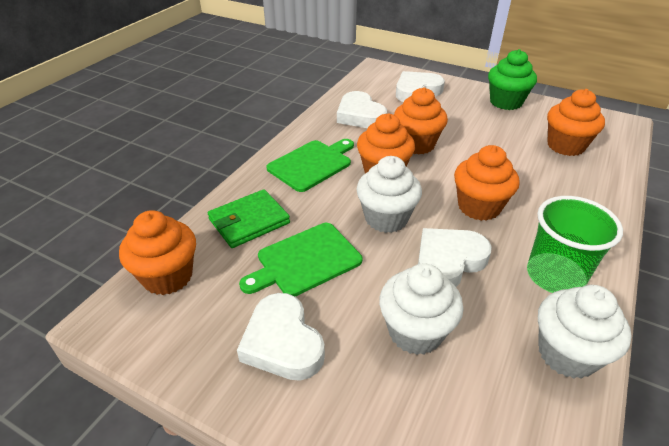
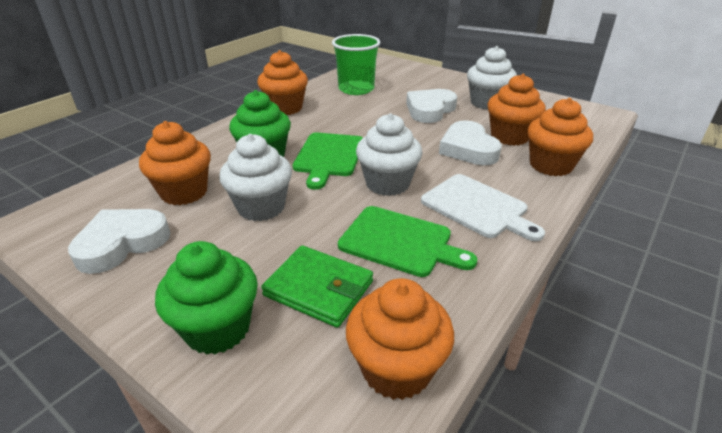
green cupcake: 1 -> 2
white cutting board: 0 -> 1
white heart: 4 -> 3

